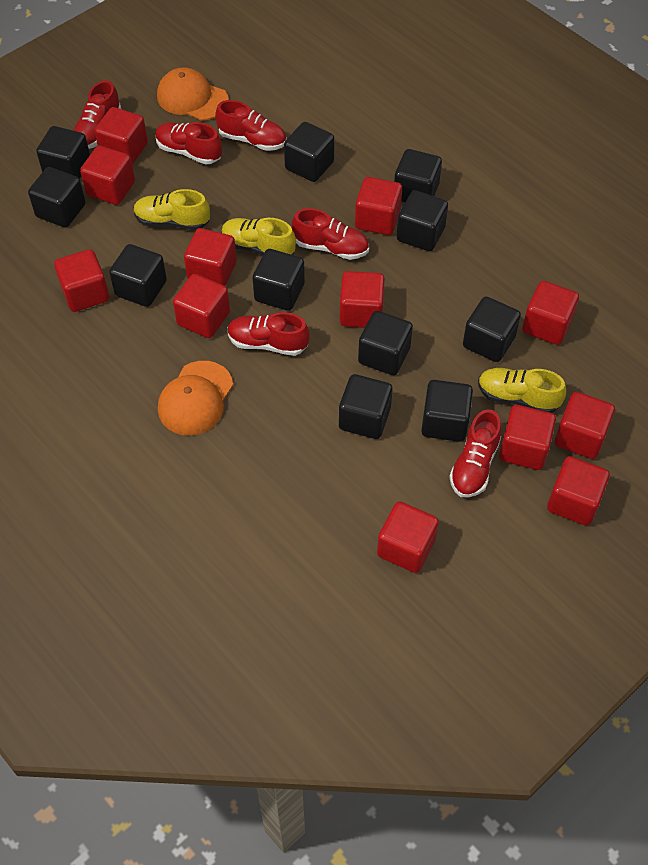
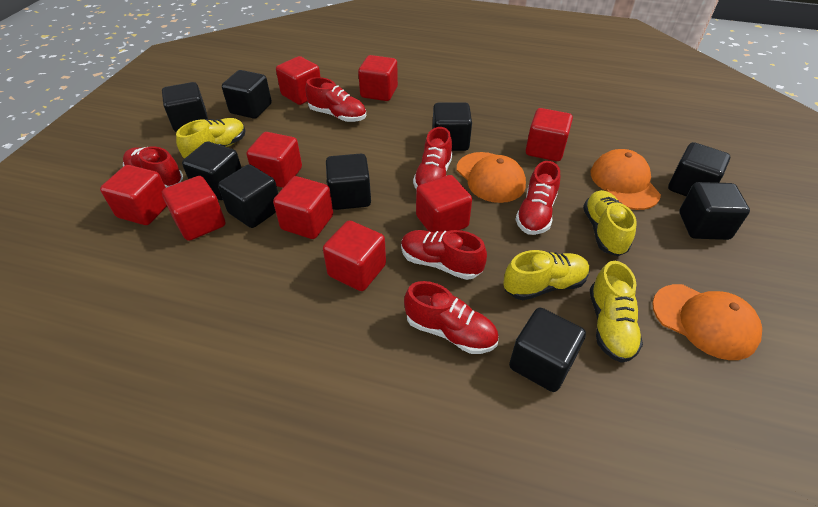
black cube: 11 -> 9
orange cap: 2 -> 3
red cube: 12 -> 9
yellow shoe: 3 -> 4

